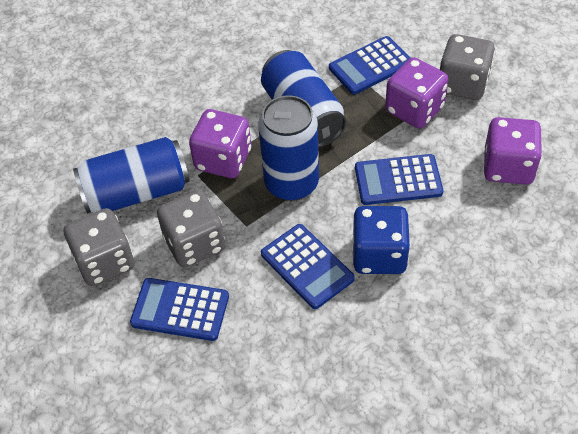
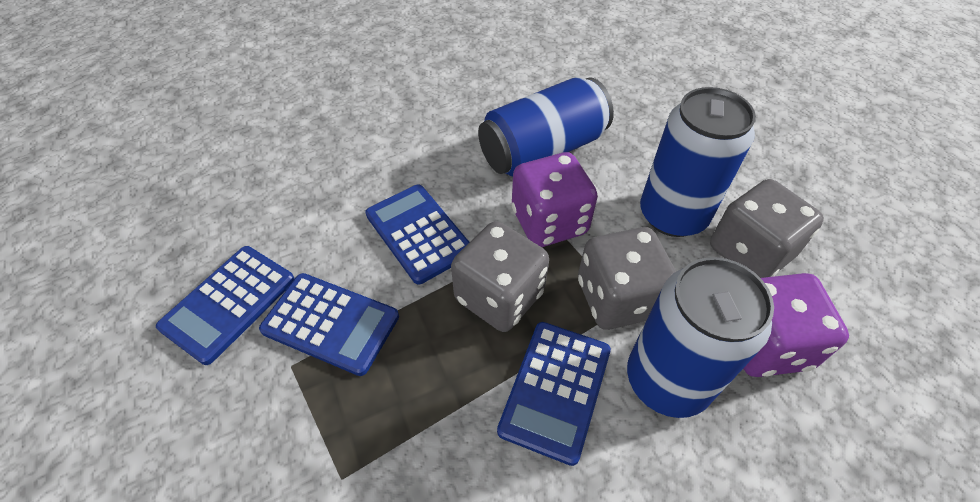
blue dice: 1 -> 0
purple dice: 3 -> 2

